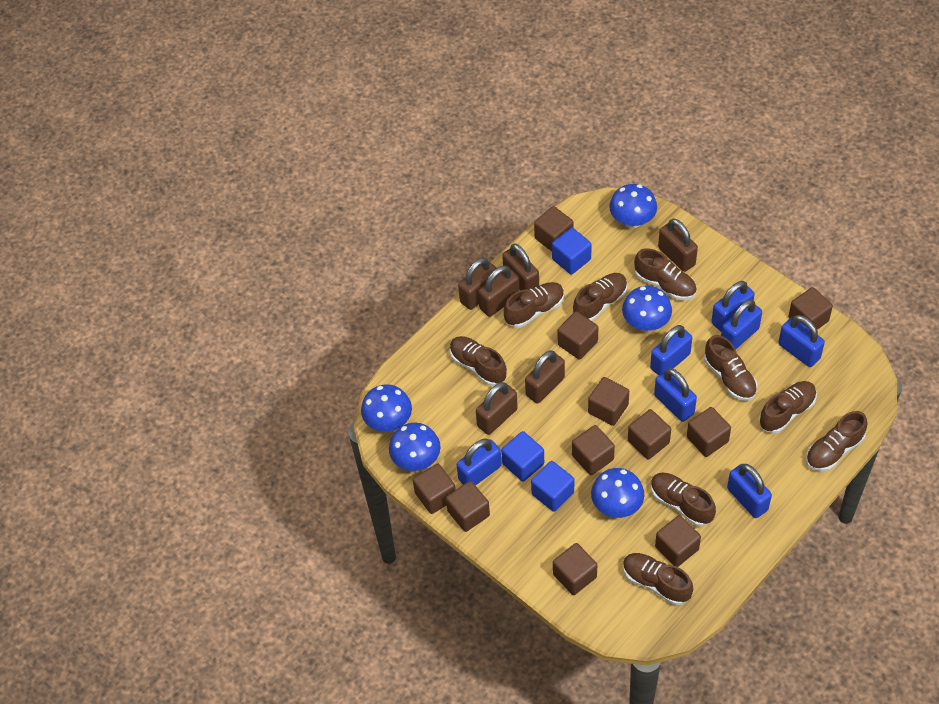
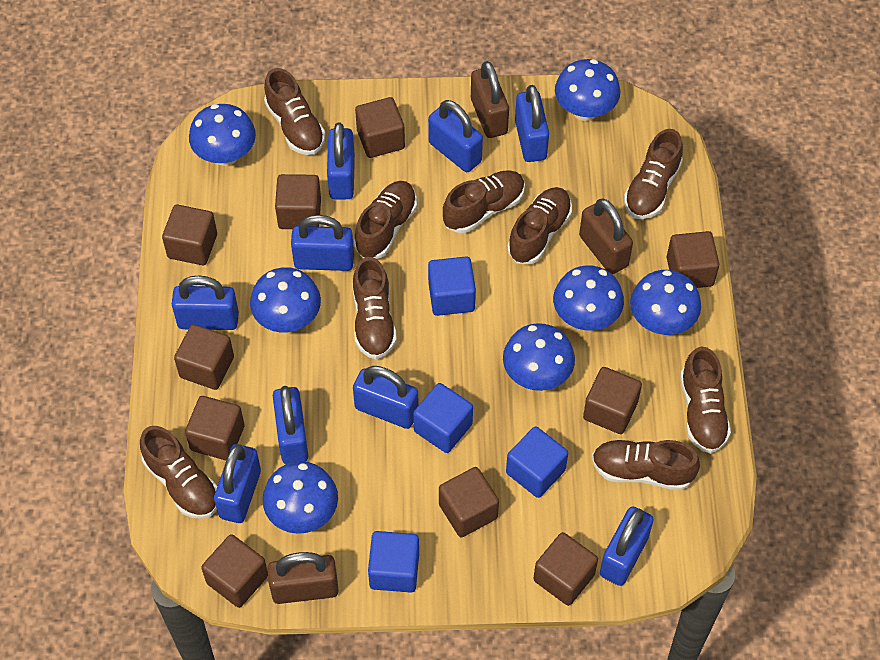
blue cube: 3 -> 4
blue mushroom: 5 -> 7
blue padlock: 7 -> 9
brown cube: 11 -> 10
brown padlock: 6 -> 3

